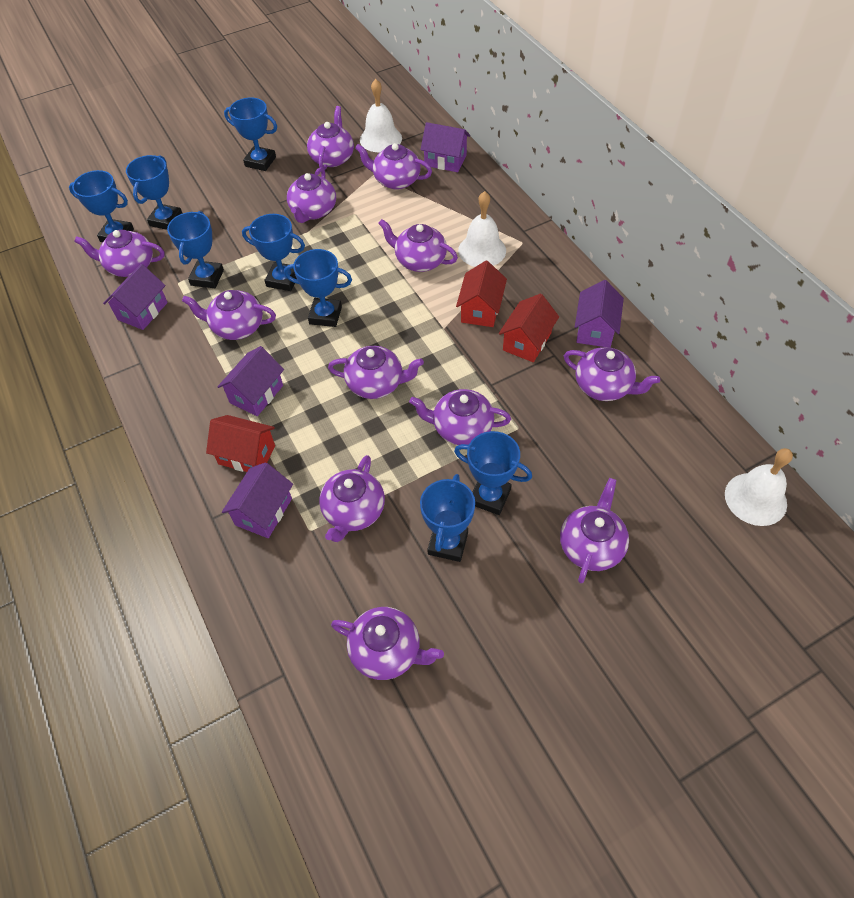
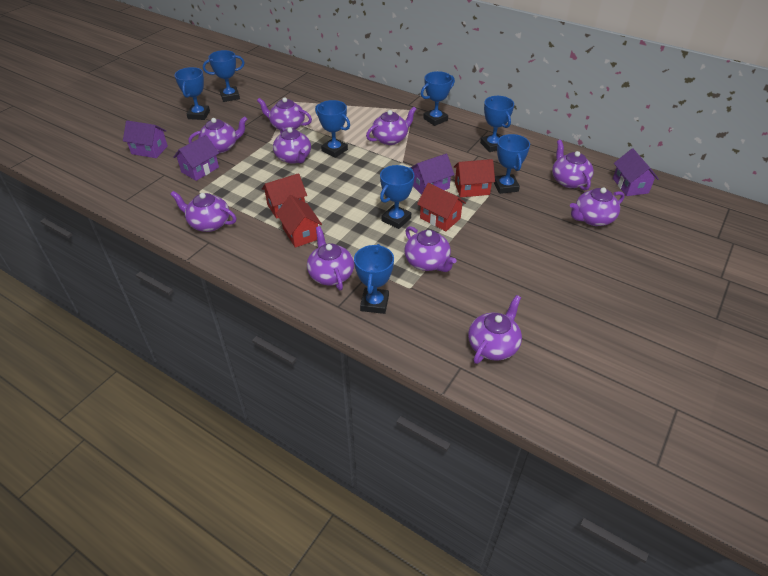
purple house: 5 -> 4
purple teapot: 12 -> 10
red house: 3 -> 4
white bell: 3 -> 0

